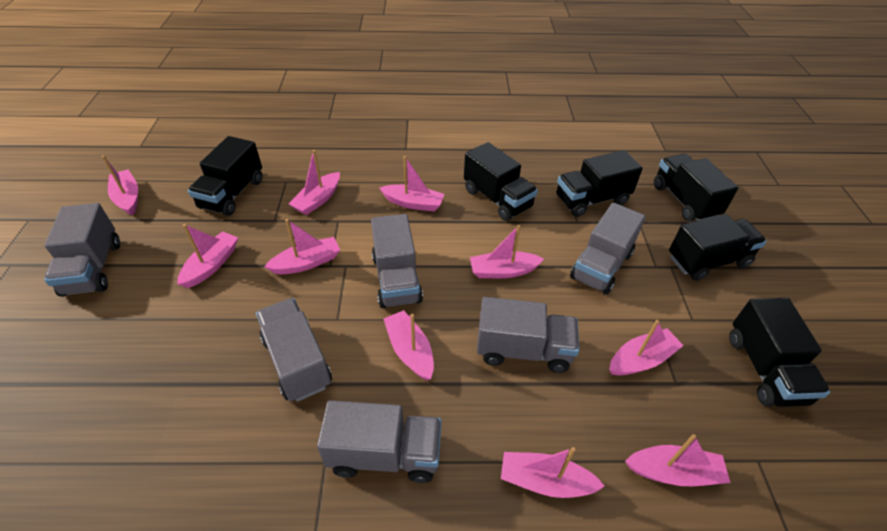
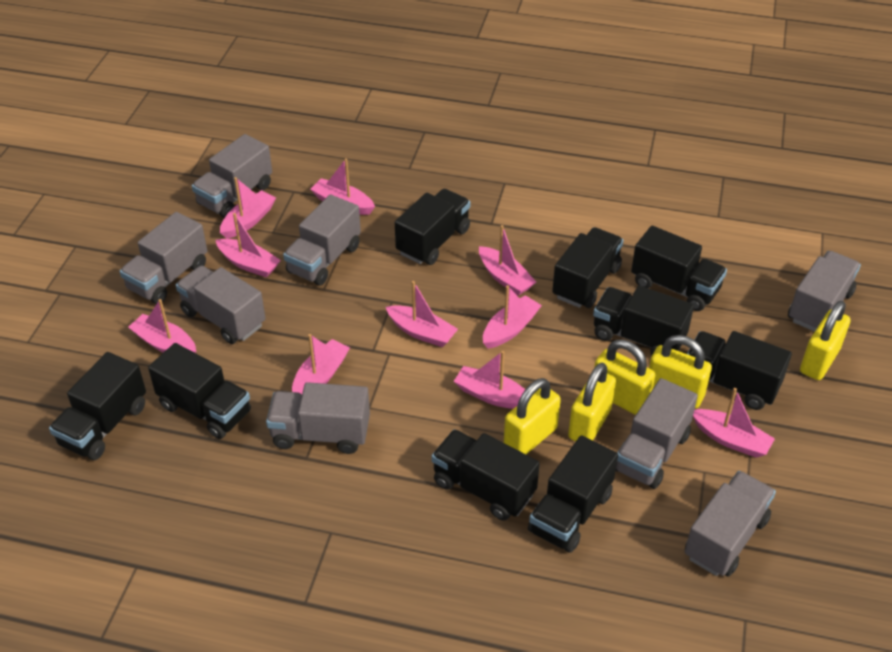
black truck: 6 -> 9
grey truck: 6 -> 8
yellow padlock: 0 -> 5

